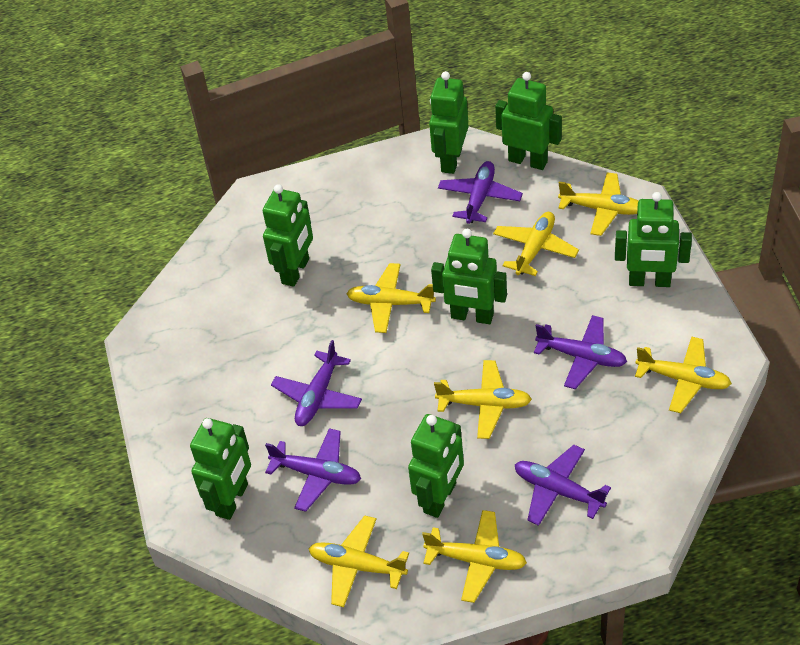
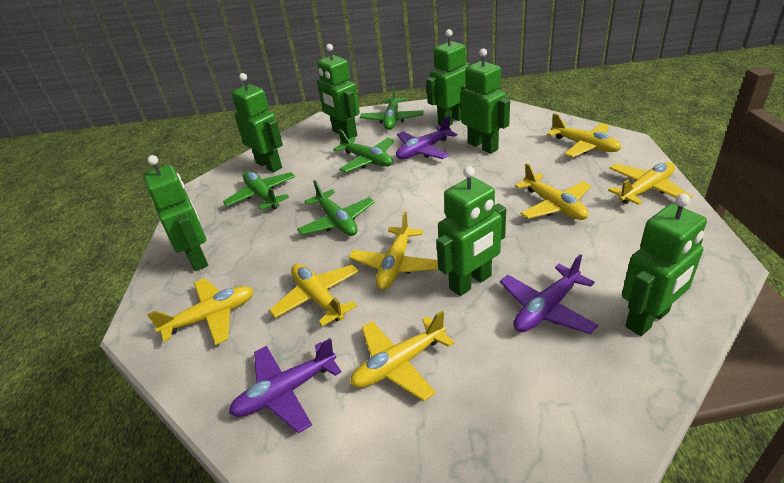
green plane: 0 -> 4
purple plane: 5 -> 3

